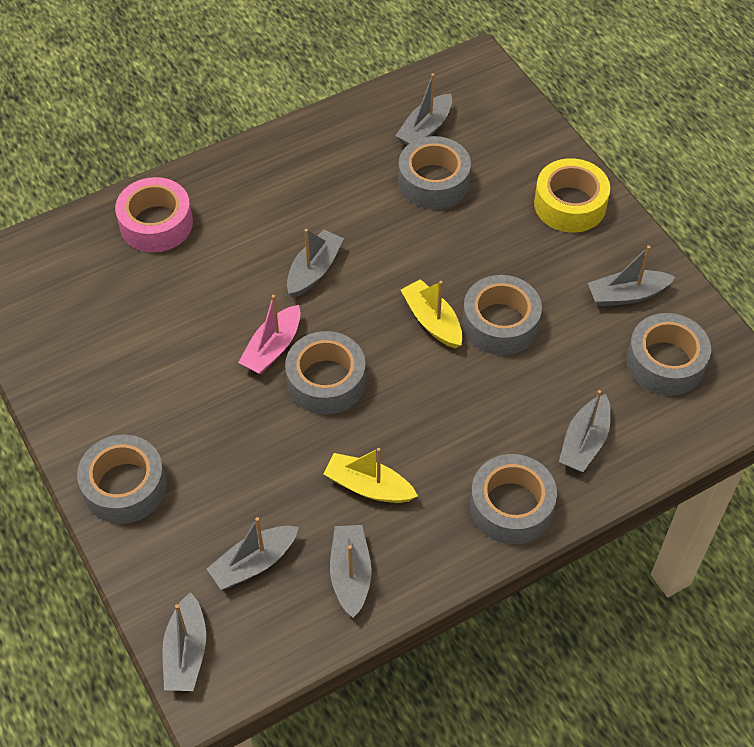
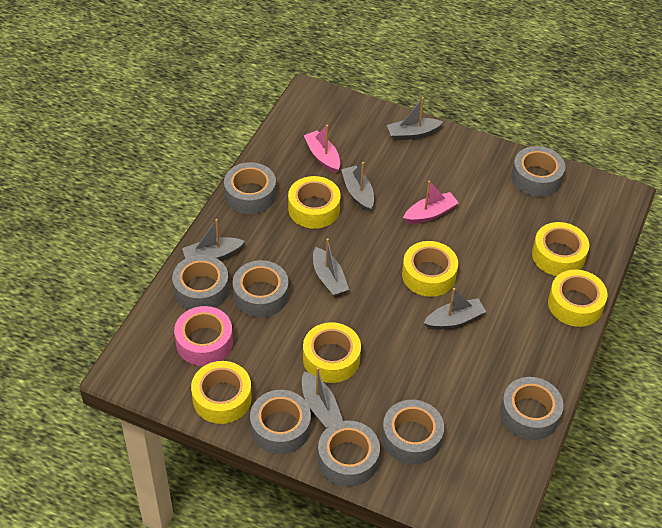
grey boat: 7 -> 6
grey tape: 6 -> 8
pink boat: 1 -> 2
yellow boat: 2 -> 0
yellow tape: 1 -> 6

